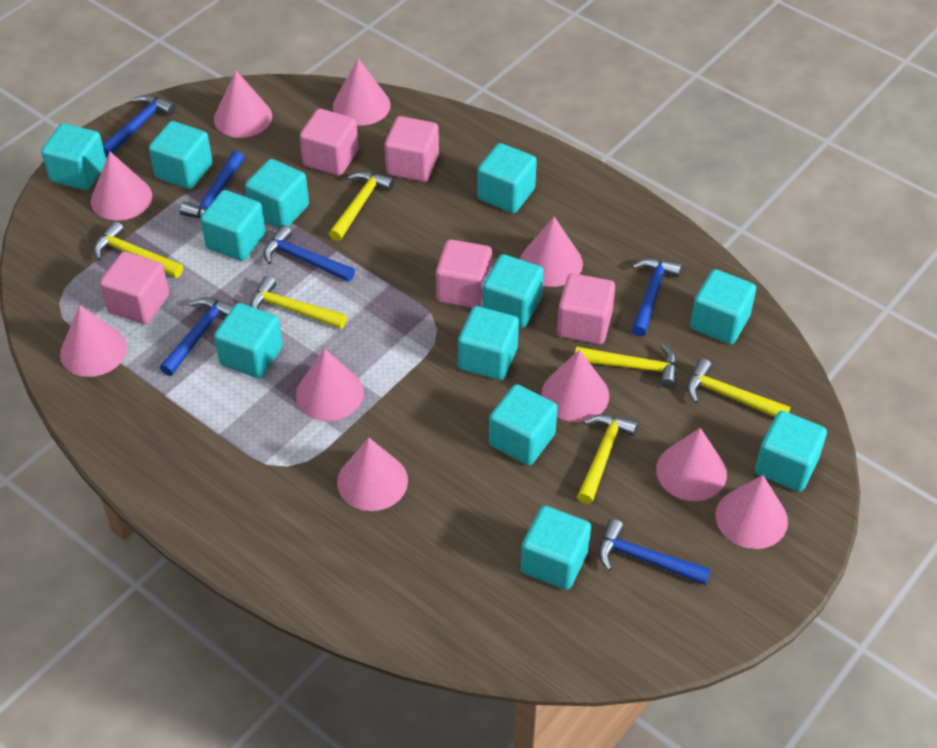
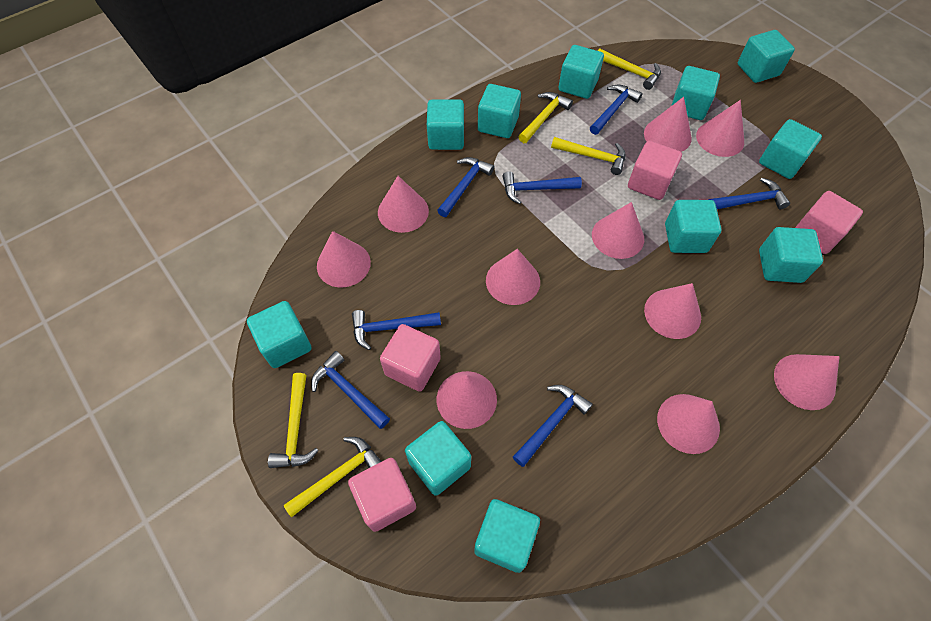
blue hammer: 6 -> 7
pink cube: 5 -> 4
turquoise cube: 12 -> 11
yellow hammer: 6 -> 5

